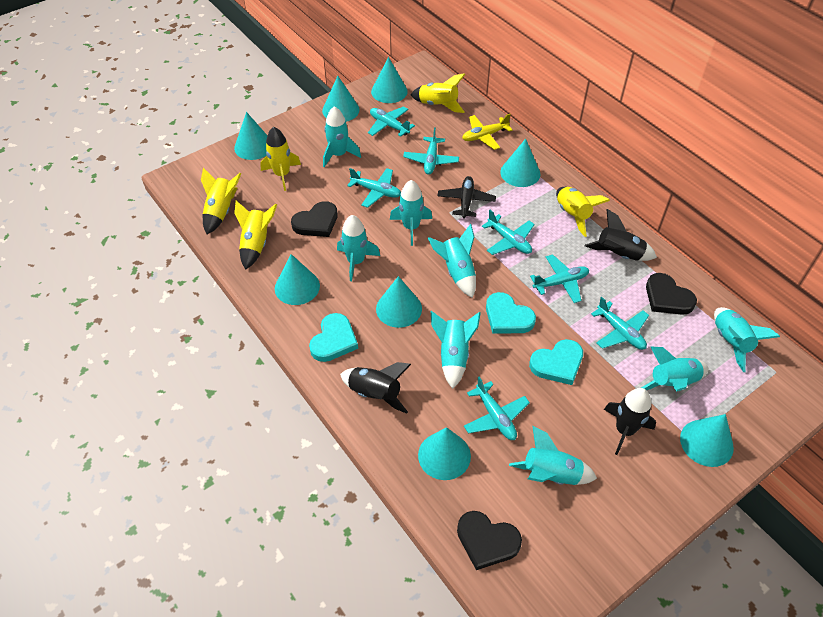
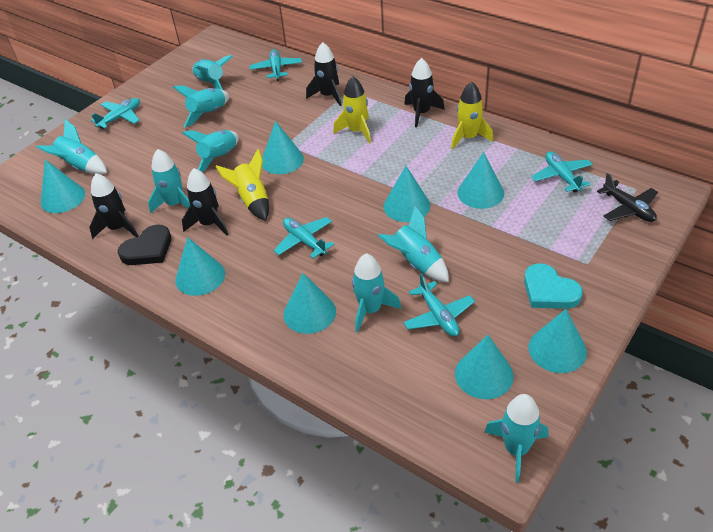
black heart: 3 -> 1
black rocket: 3 -> 4
turquoise heart: 3 -> 1
turquoise plane: 7 -> 5
yellow plane: 1 -> 0
yellow rocket: 5 -> 3

